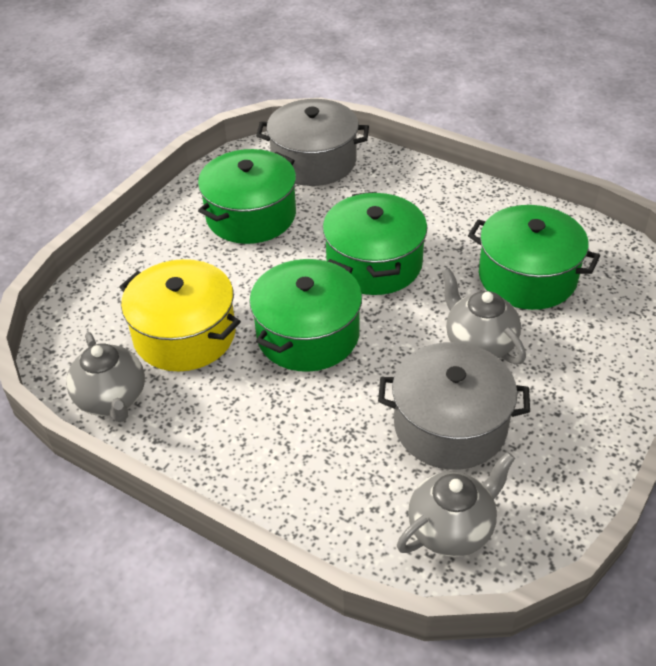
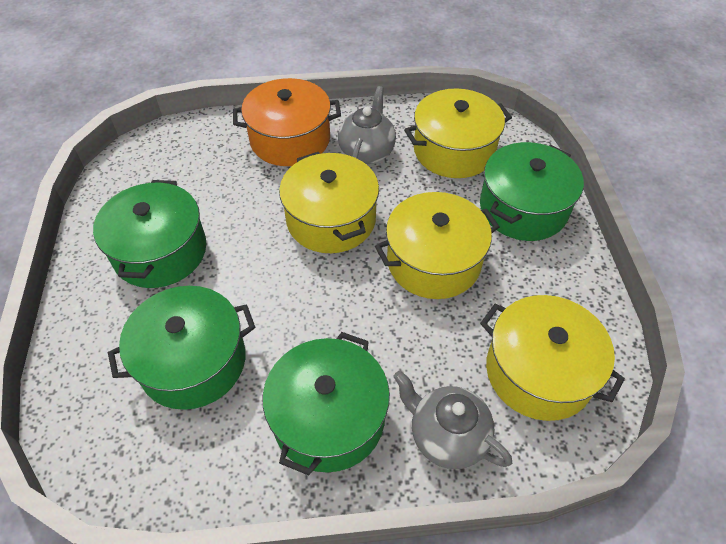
grey pot: 2 -> 0
grey teapot: 3 -> 2
orange pot: 0 -> 1
yellow pot: 1 -> 4

